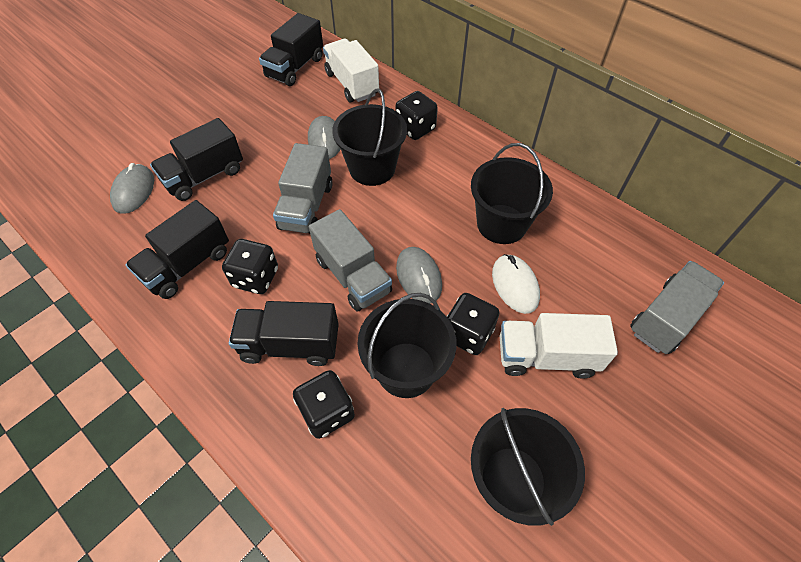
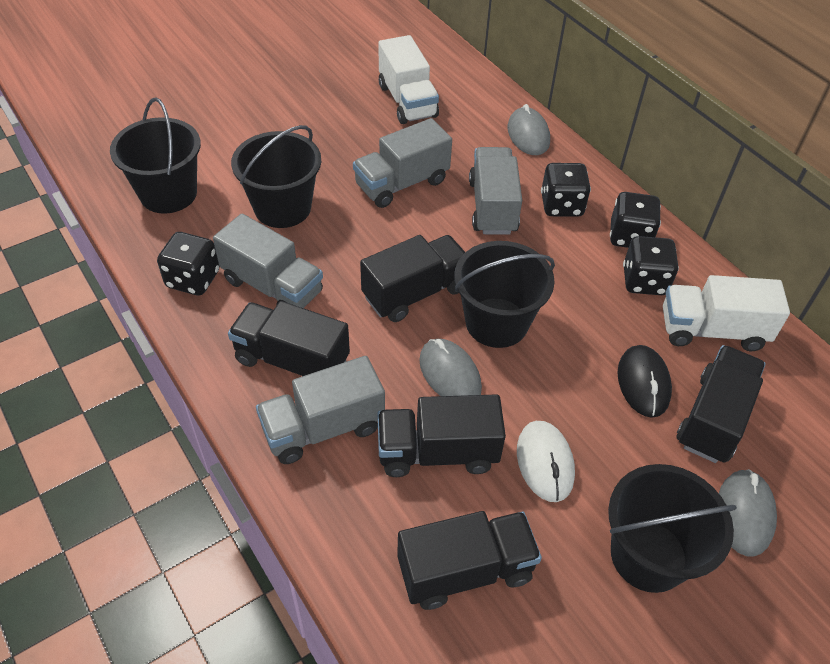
black mouse: 0 -> 1
black truck: 4 -> 5
grey truck: 3 -> 4

